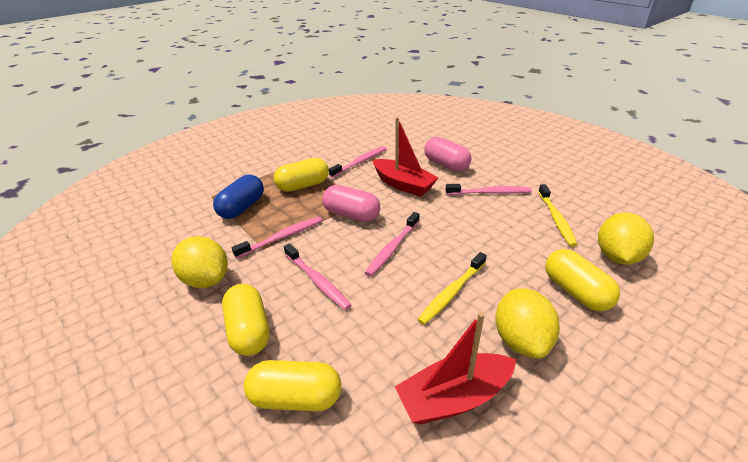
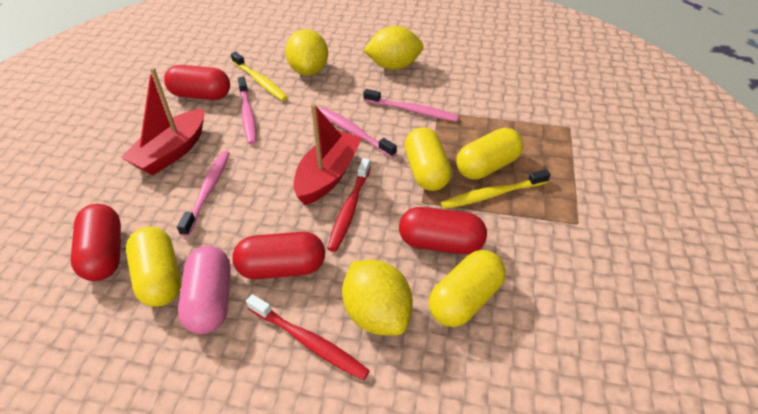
blue capsule: 1 -> 0
pink capsule: 2 -> 1
pink toothbrush: 5 -> 4
red capsule: 0 -> 4
red toothbrush: 0 -> 2

